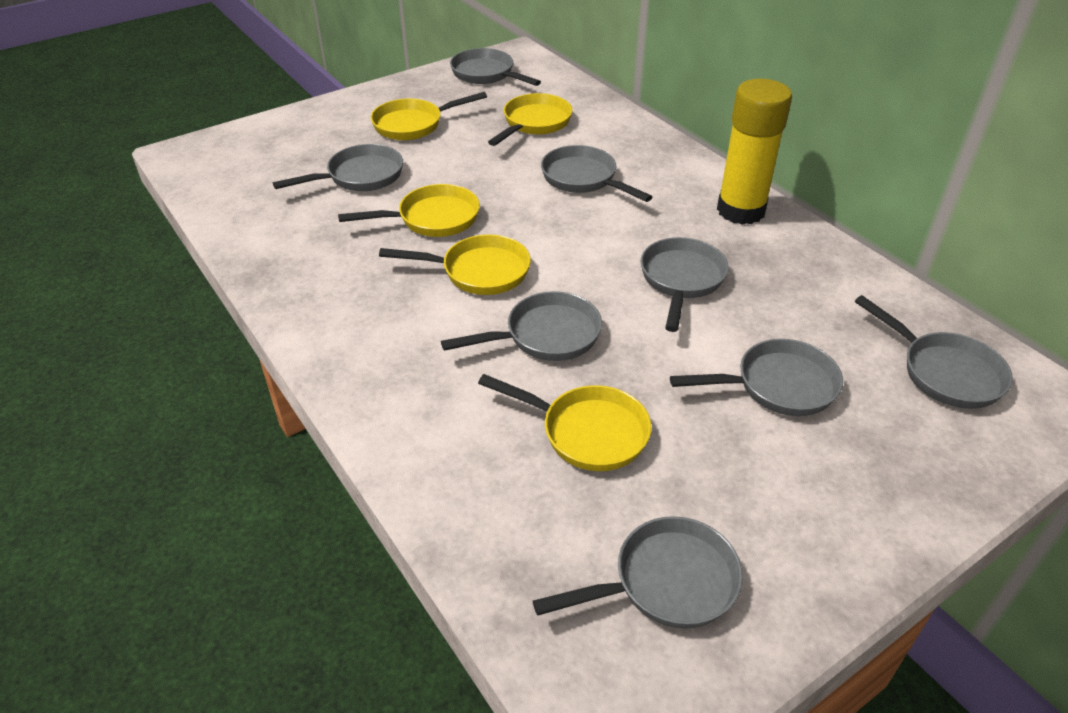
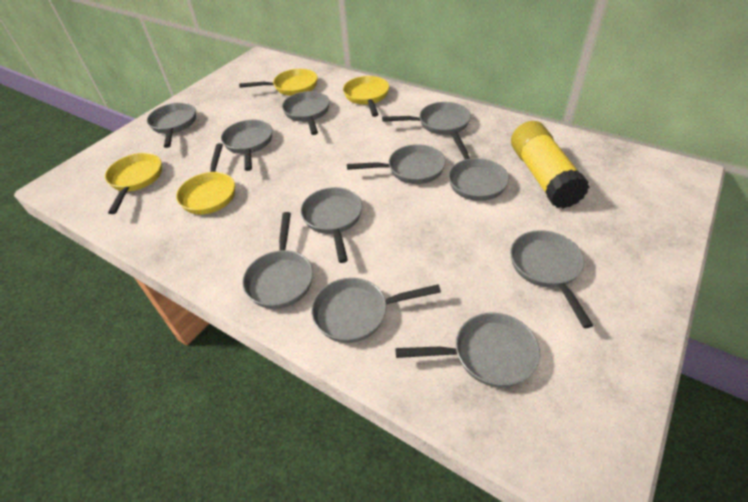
grey pan: 8 -> 11
yellow pan: 5 -> 4

